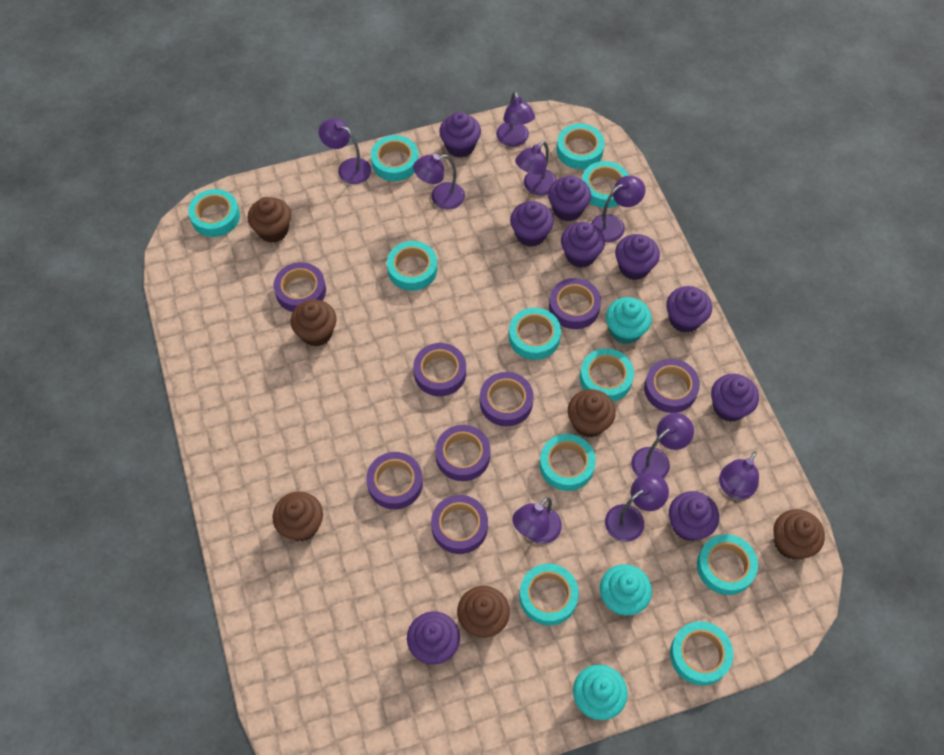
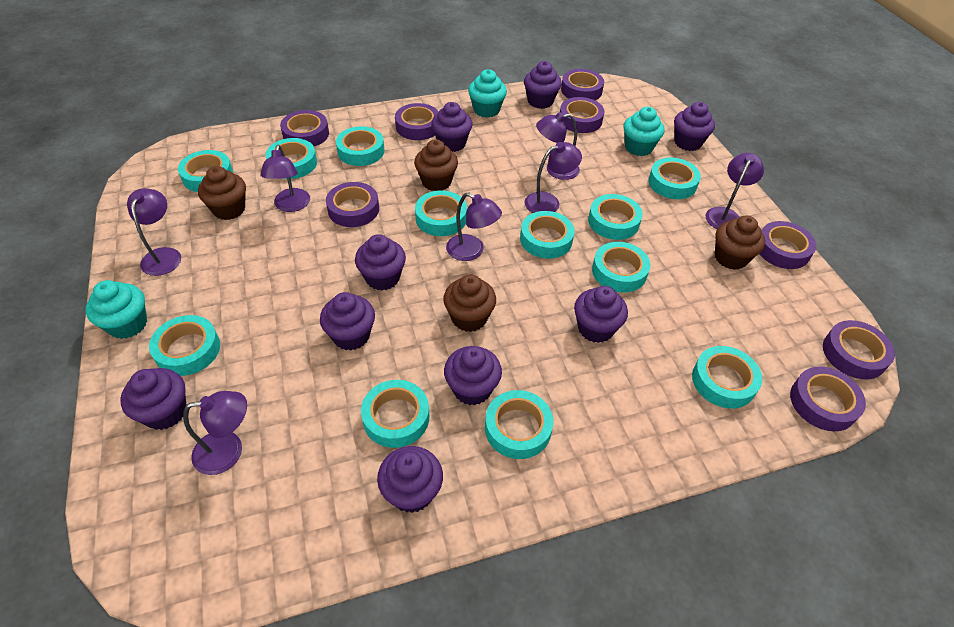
brown cupcake: 6 -> 4
purple lamp: 9 -> 7
turquoise tape: 11 -> 12

